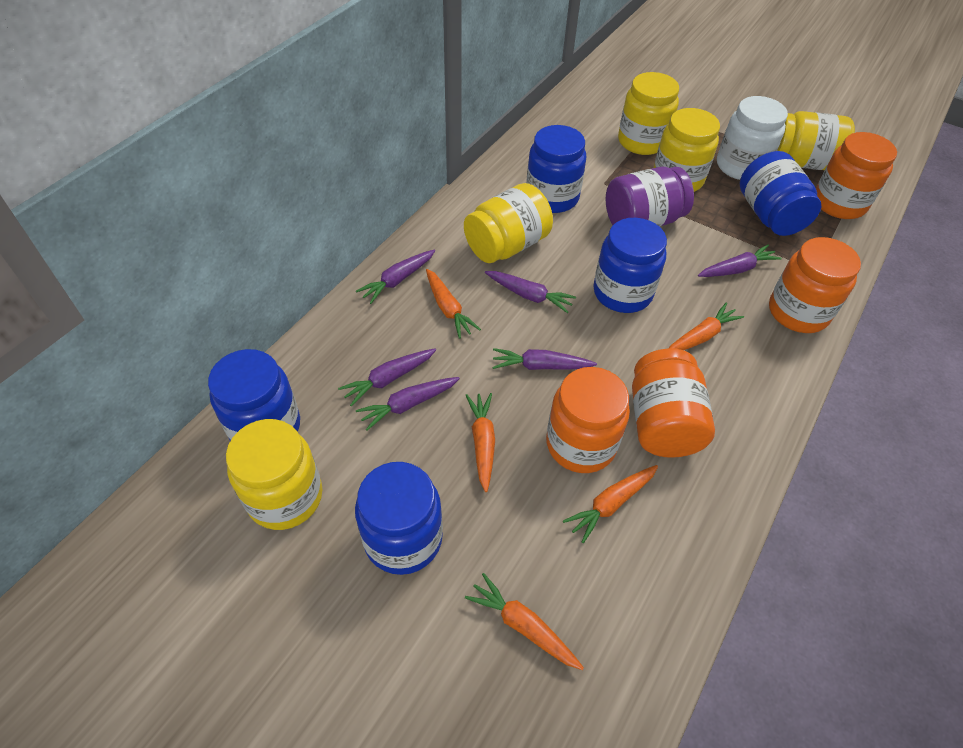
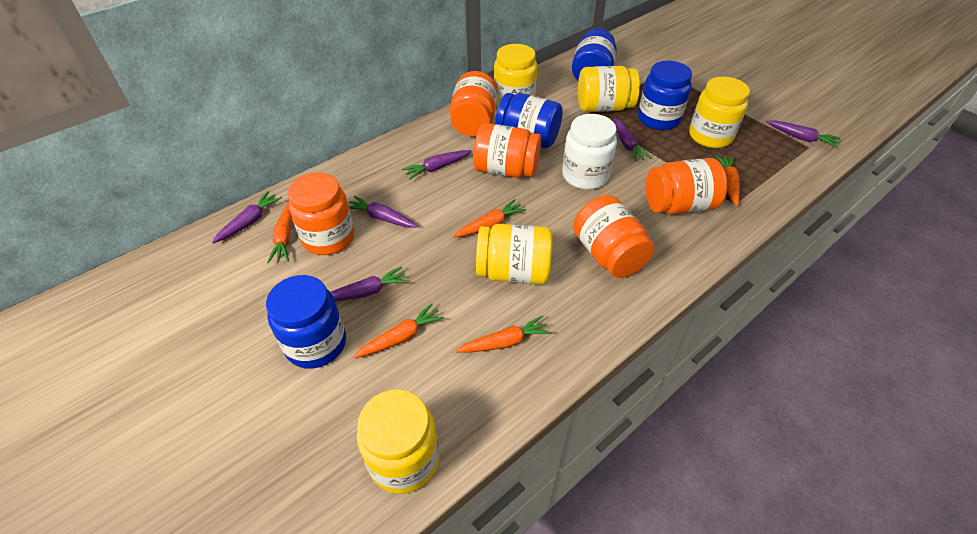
blue jar: 5 -> 4
orange jar: 4 -> 5
purple jar: 1 -> 0

